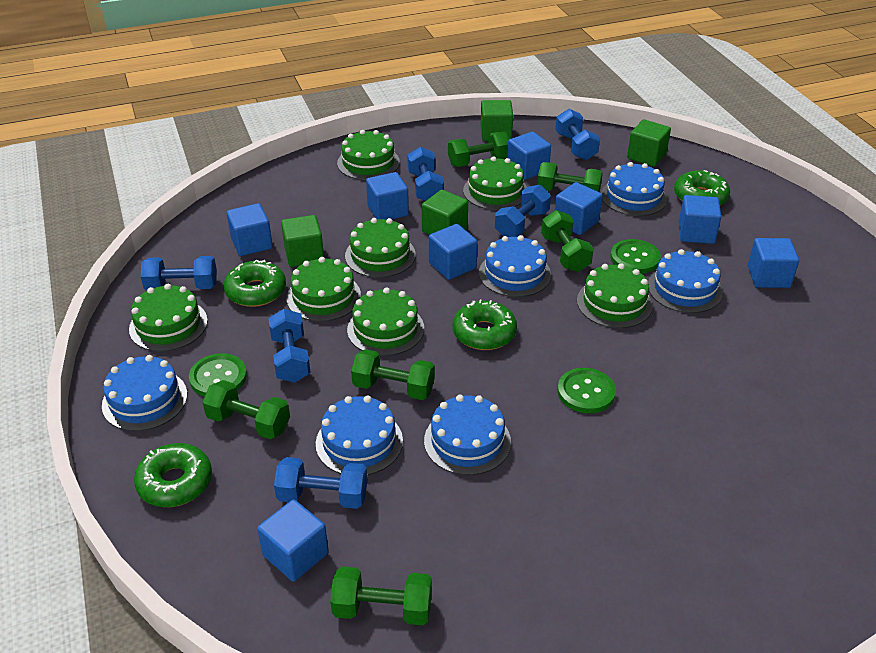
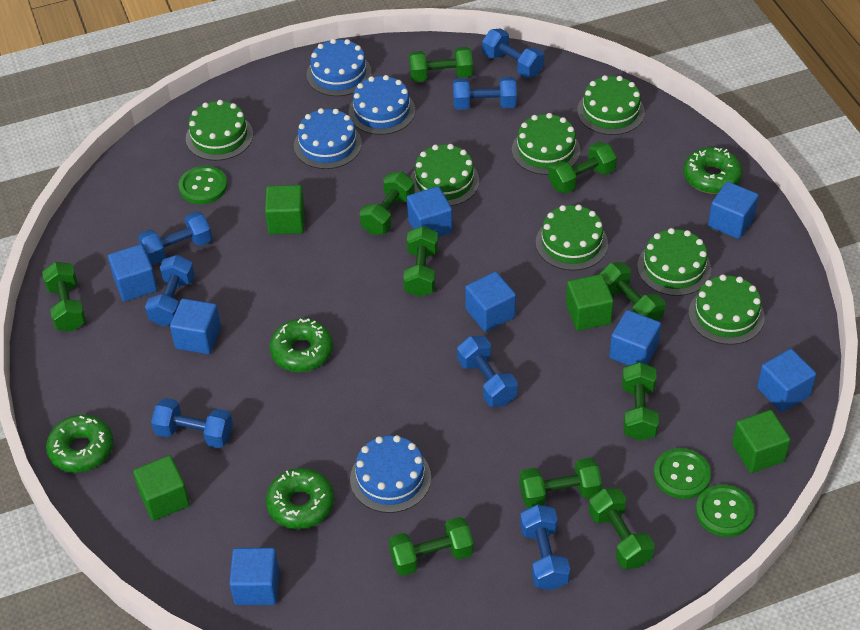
blue cake: 6 -> 4
blue dumbbell: 6 -> 7
green dumbbell: 6 -> 10

